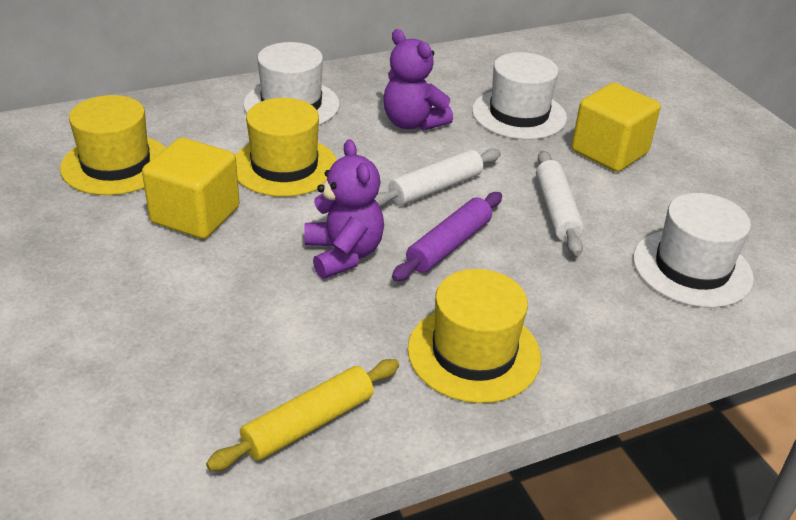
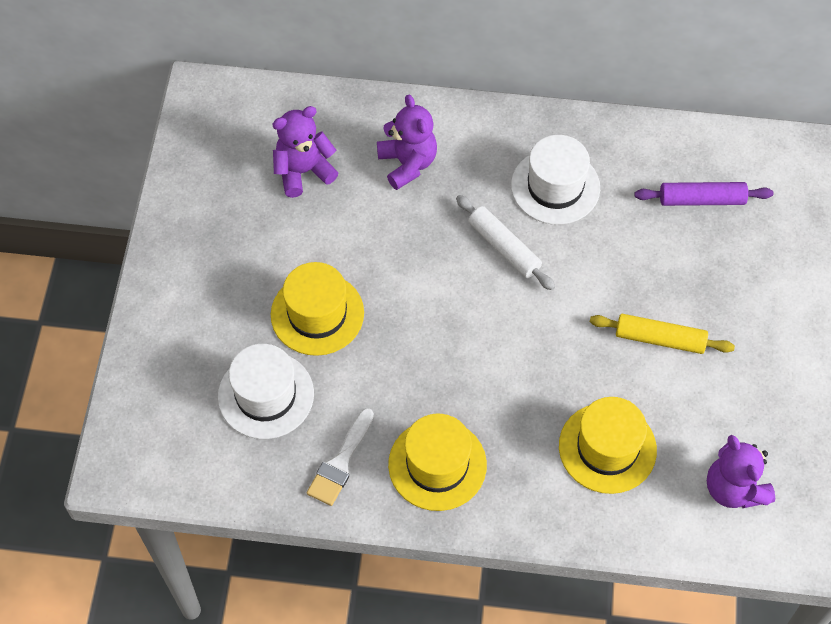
purple teddy bear: 2 -> 3
white brush: 0 -> 1
white hat: 3 -> 2
white rolling pin: 2 -> 1
yellow cube: 2 -> 0

